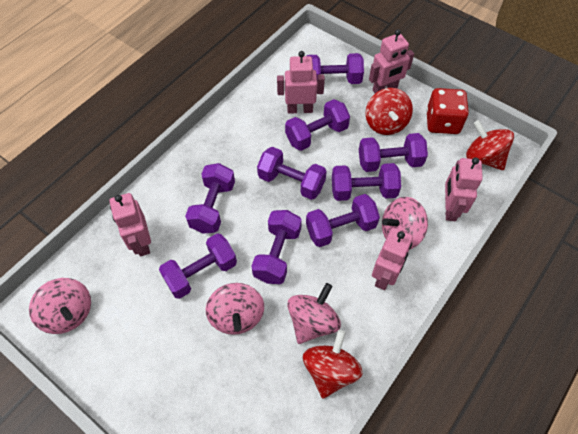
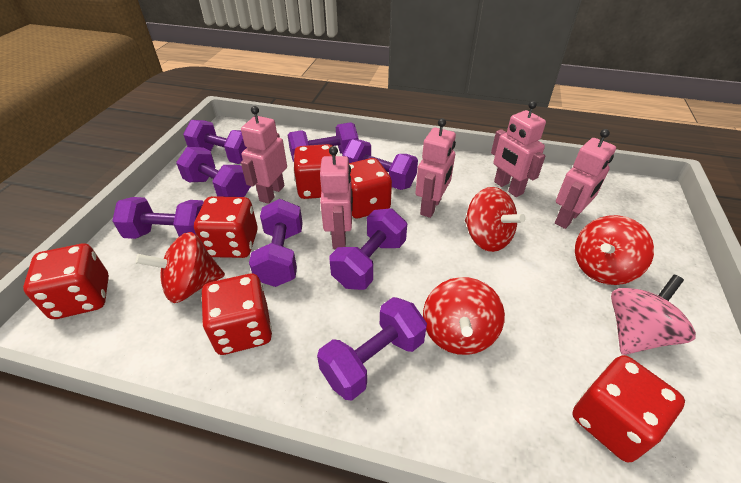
pink spinning top: 4 -> 1
purple dumbbell: 9 -> 8
red dice: 1 -> 6
red spinning top: 3 -> 4

